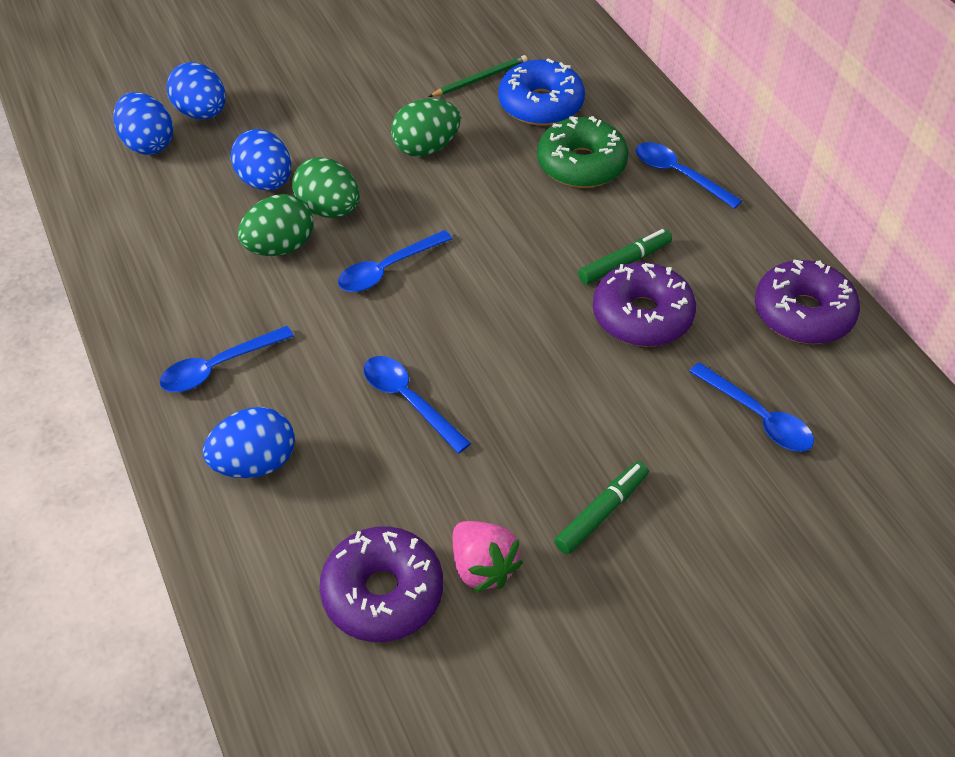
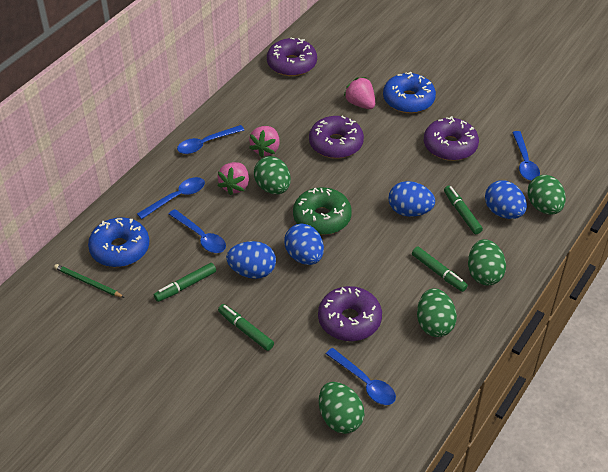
blue donut: 1 -> 2
green egg: 3 -> 5
green marker: 2 -> 4
pink strawberry: 1 -> 3
purple donut: 3 -> 4

